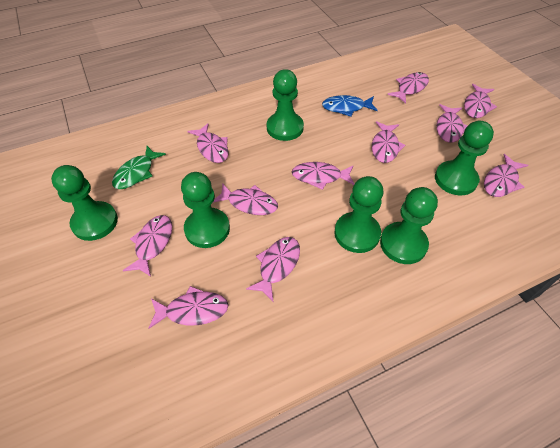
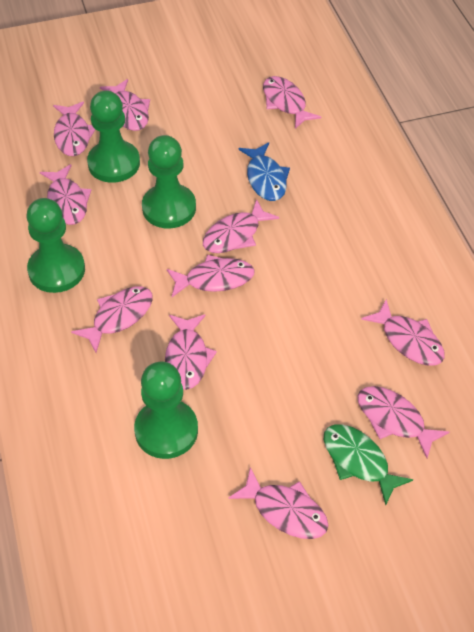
green pawn: 6 -> 4

